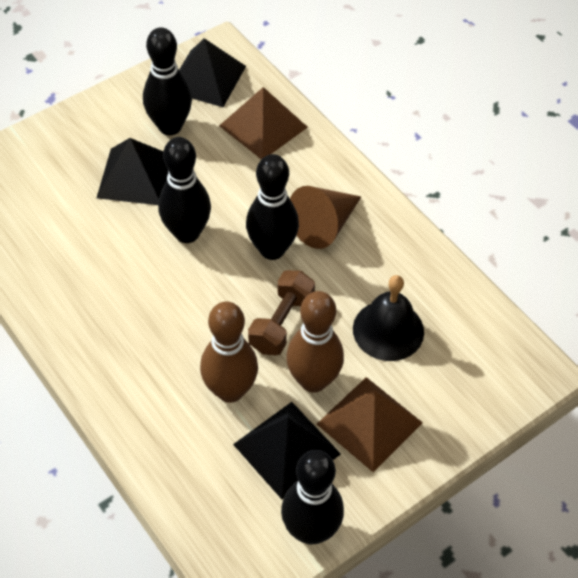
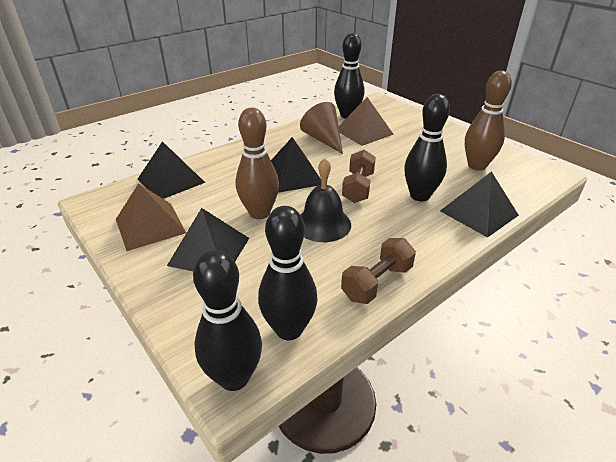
black pyramid: 3 -> 4
brown dumbbell: 1 -> 2

